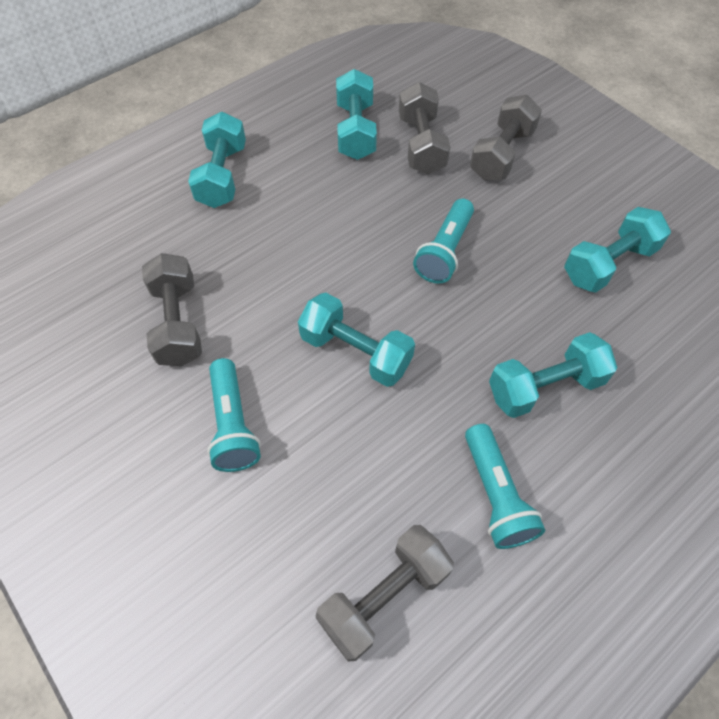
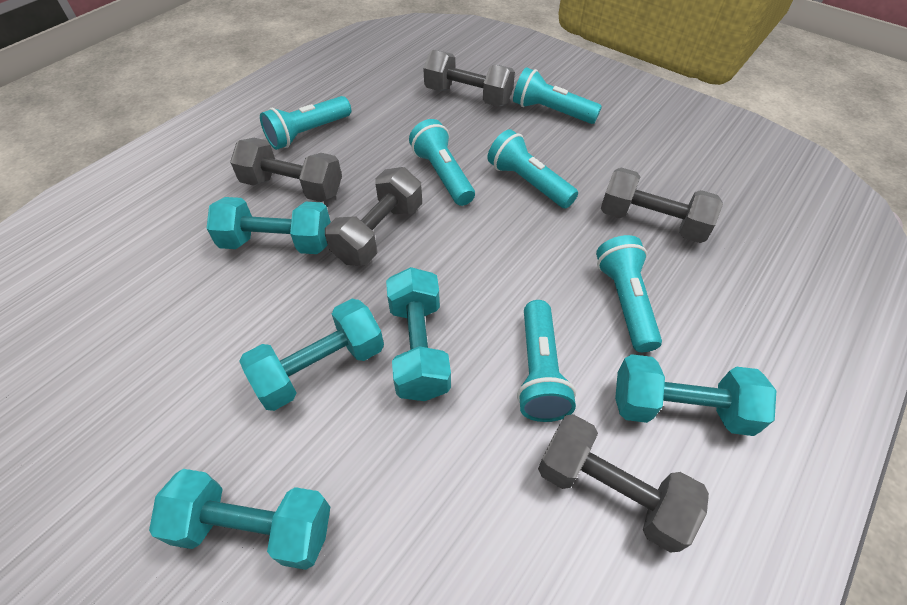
grey dumbbell: 4 -> 5
turquoise flashlight: 3 -> 6

